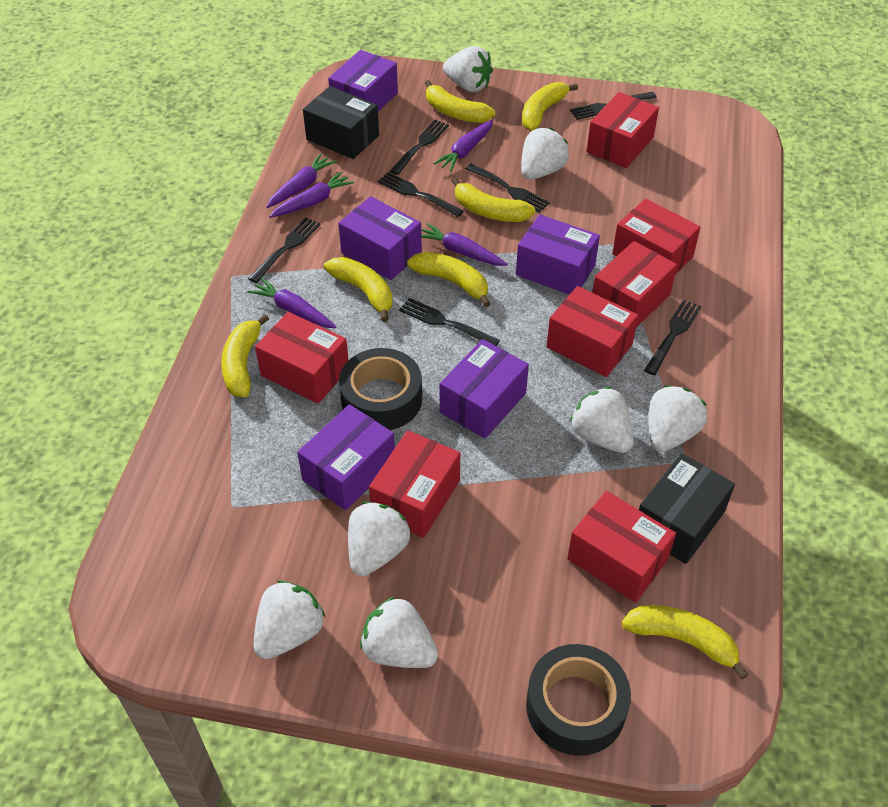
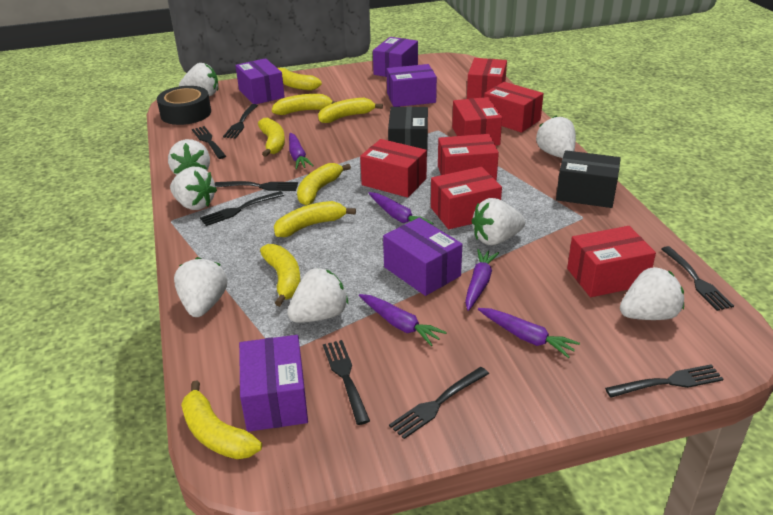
black fork: 7 -> 8
black tape: 2 -> 1
white strawberry: 7 -> 8
yellow banana: 7 -> 8

